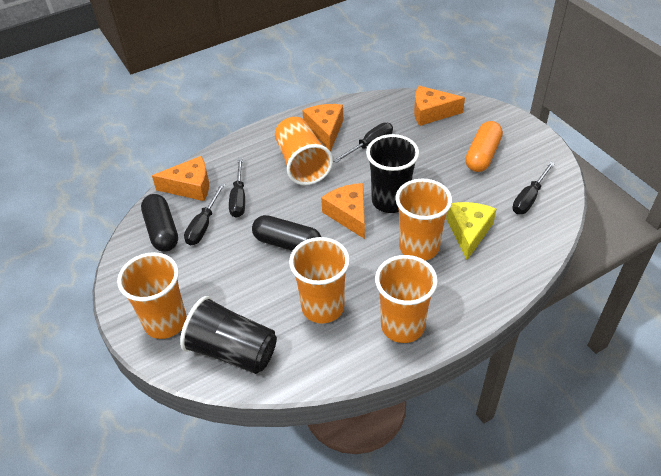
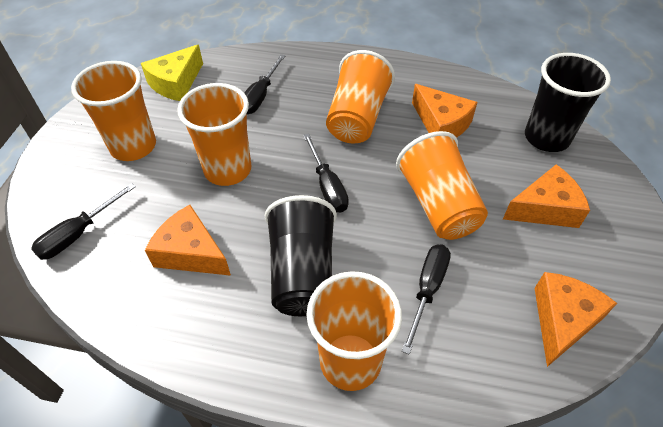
black capsule: 2 -> 0
orange capsule: 1 -> 0

